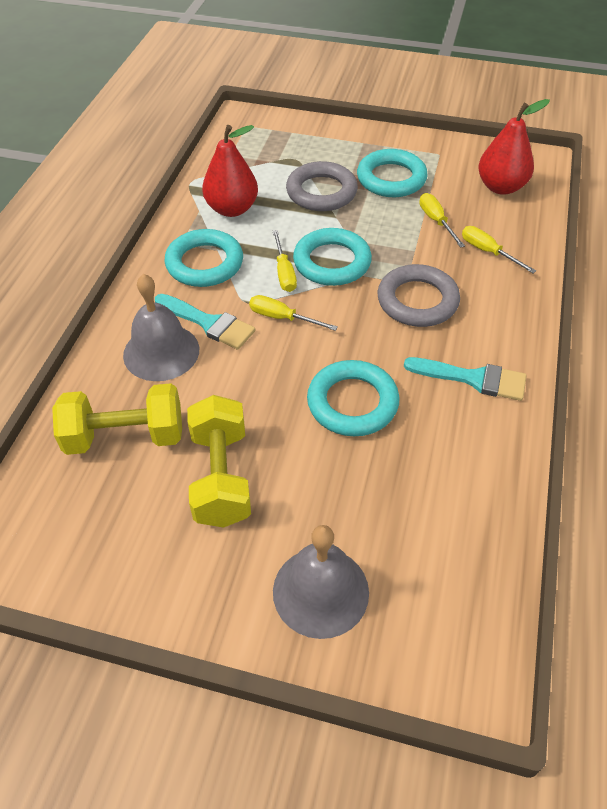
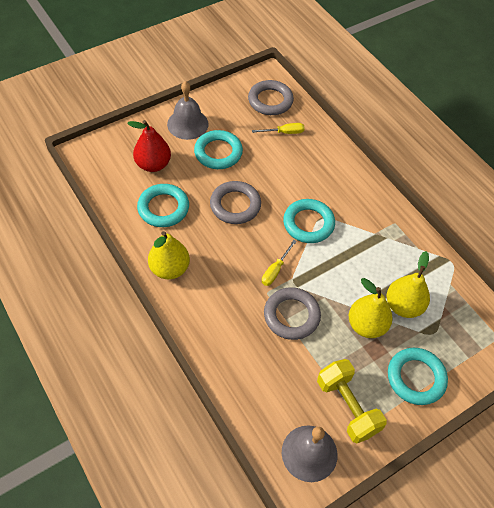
grey ring: 2 -> 3
red pear: 2 -> 1
turquoise brush: 2 -> 0
yellow dumbbell: 2 -> 1
yellow pear: 0 -> 3
yellow screwdriver: 4 -> 2

